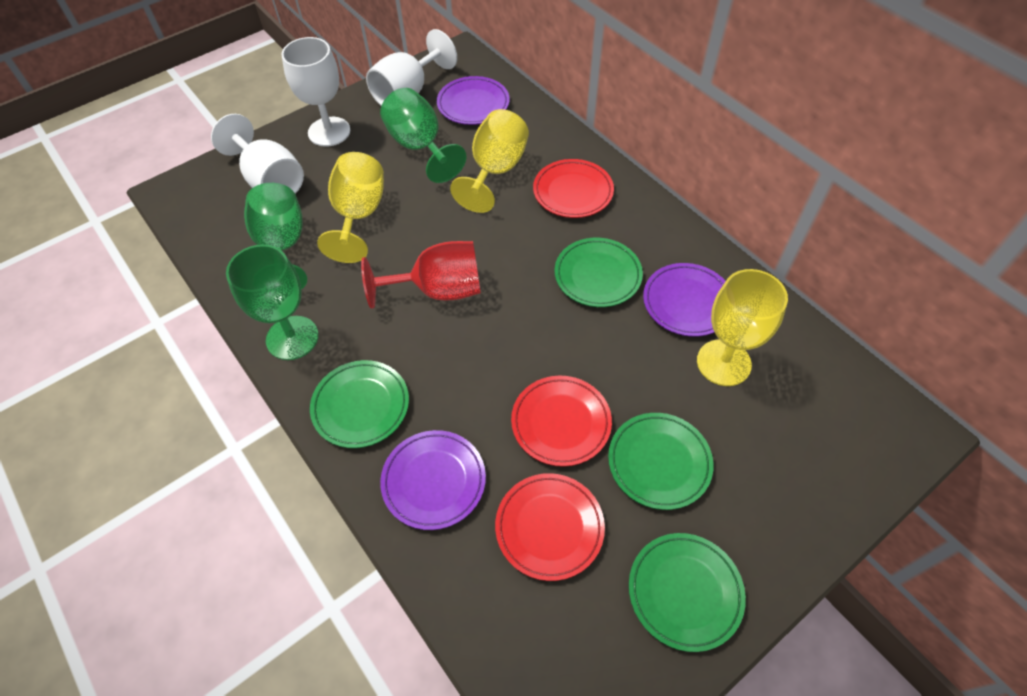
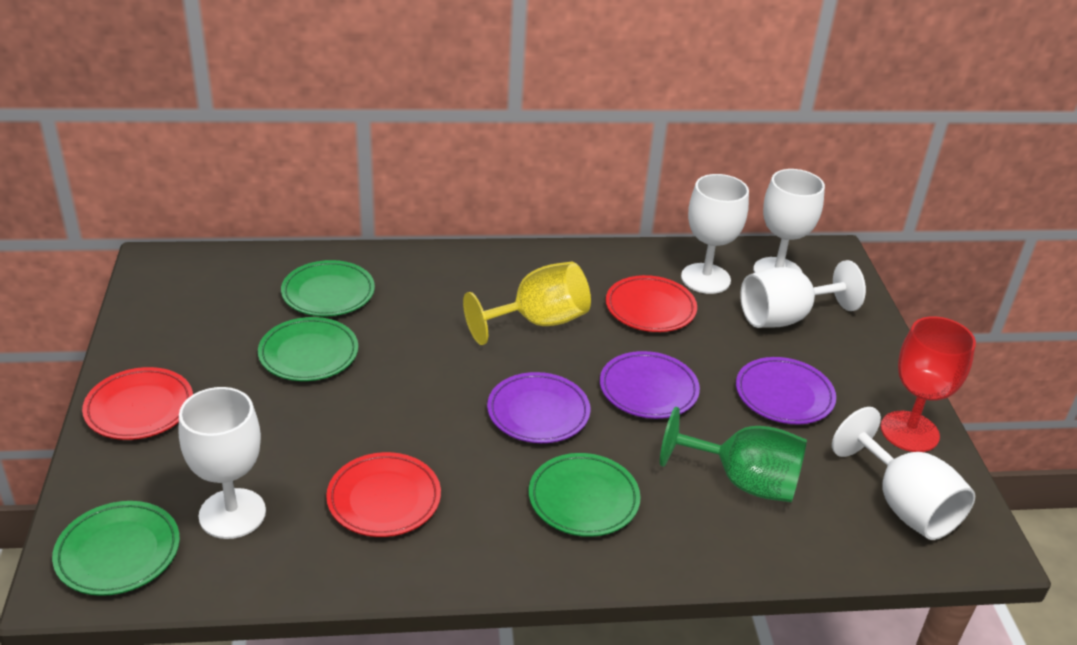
green goblet: 3 -> 1
white goblet: 3 -> 5
yellow goblet: 3 -> 1

